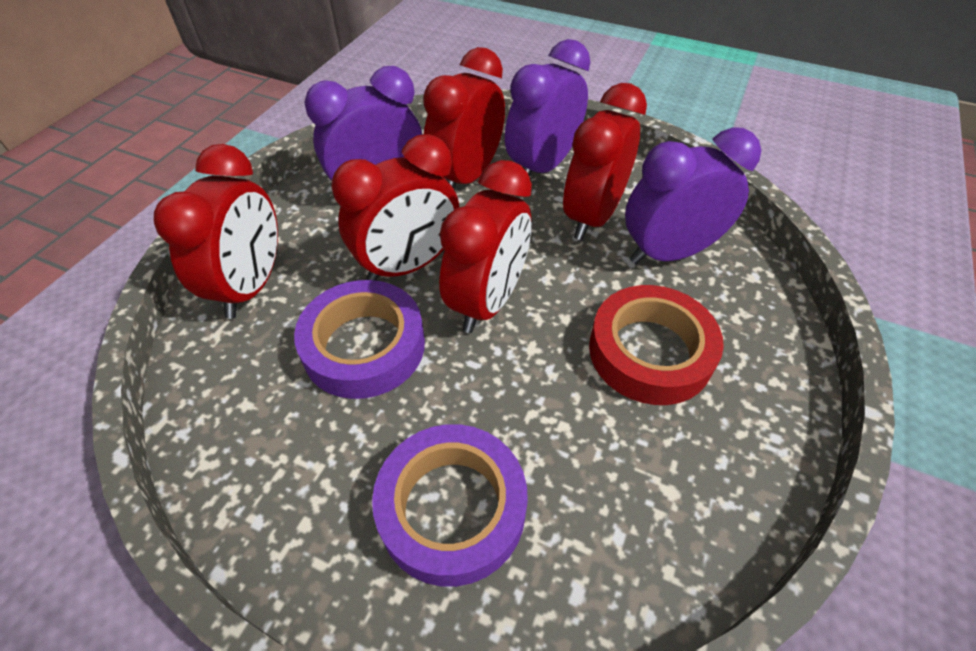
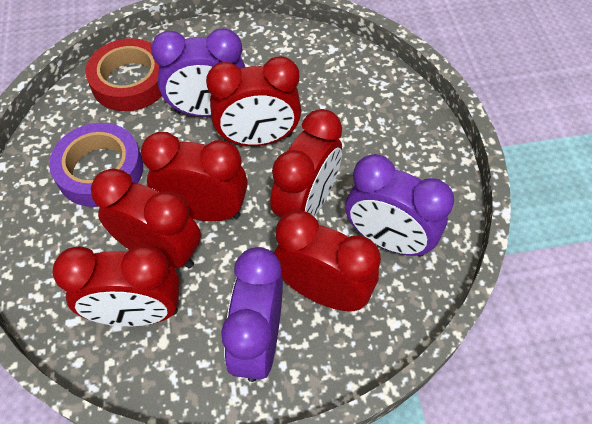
purple tape: 2 -> 1
red clock: 5 -> 6

